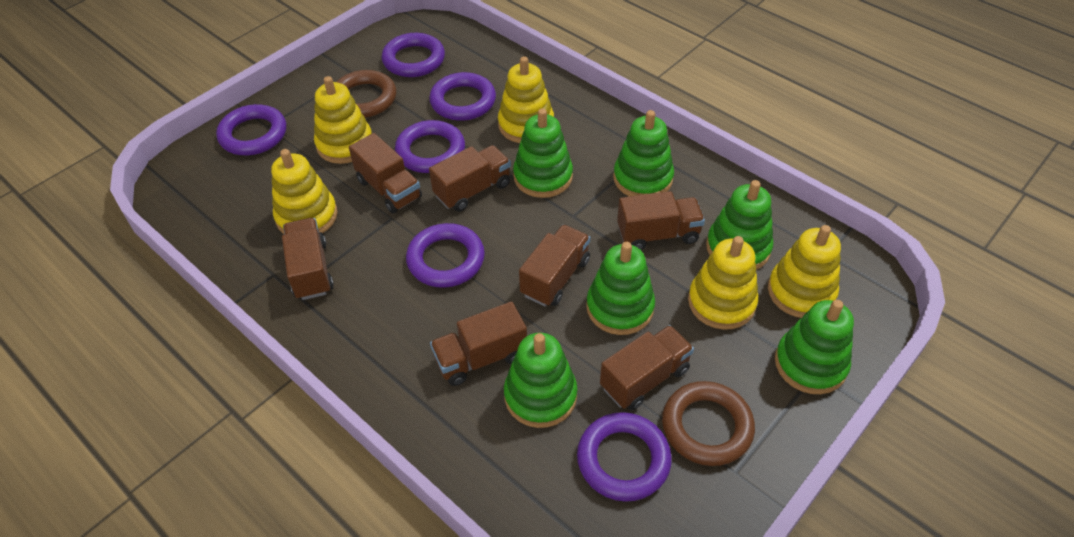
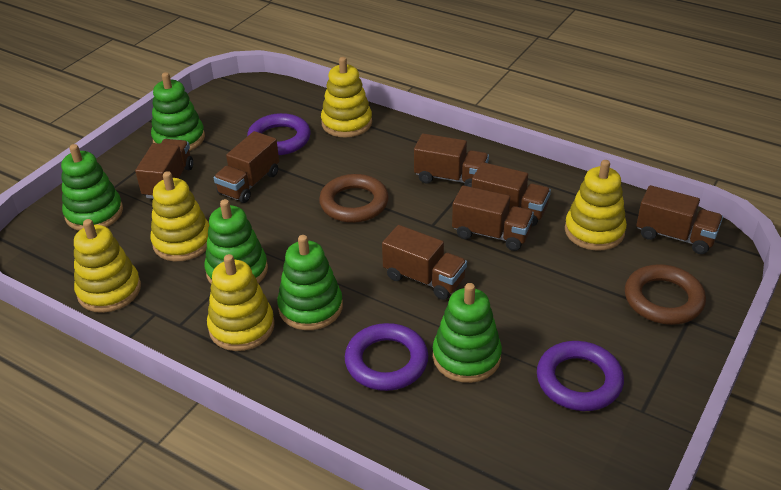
green stacking toy: 6 -> 5
purple ring: 6 -> 3

